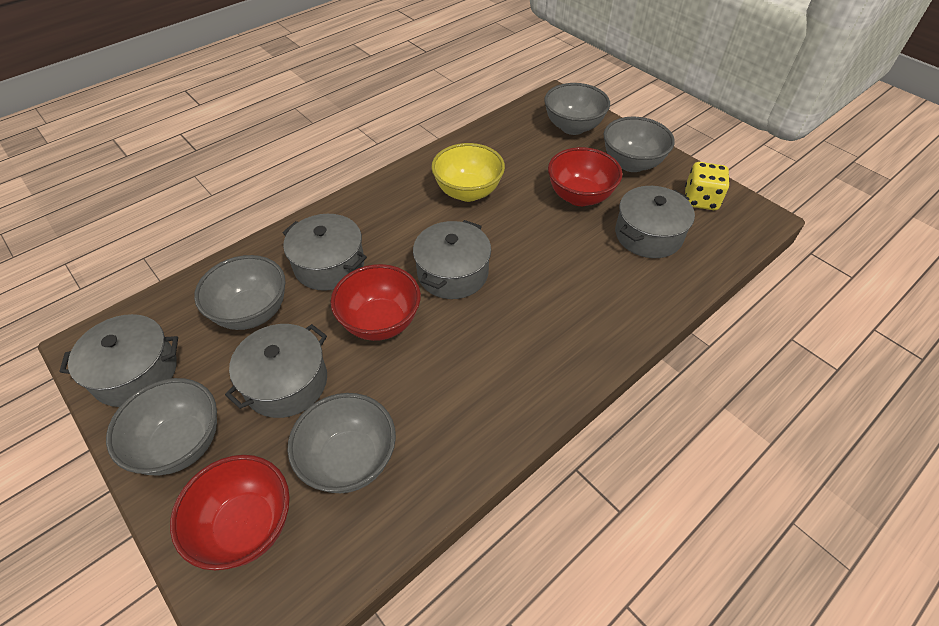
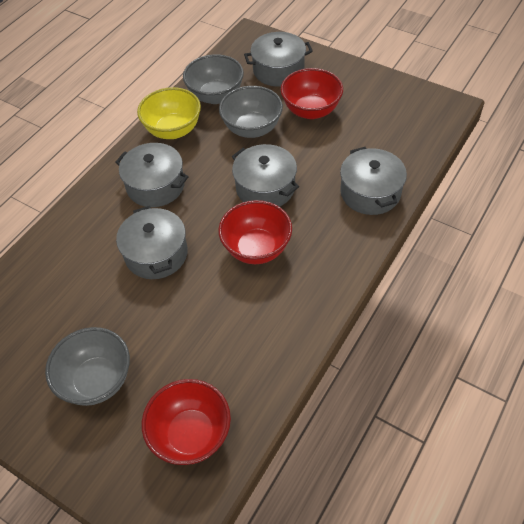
grey bowl: 5 -> 3
yellow dice: 1 -> 0

